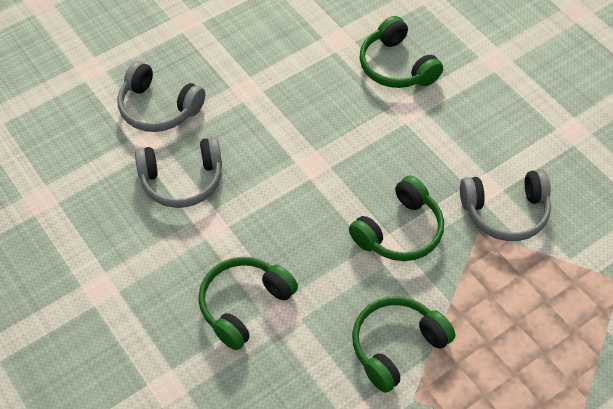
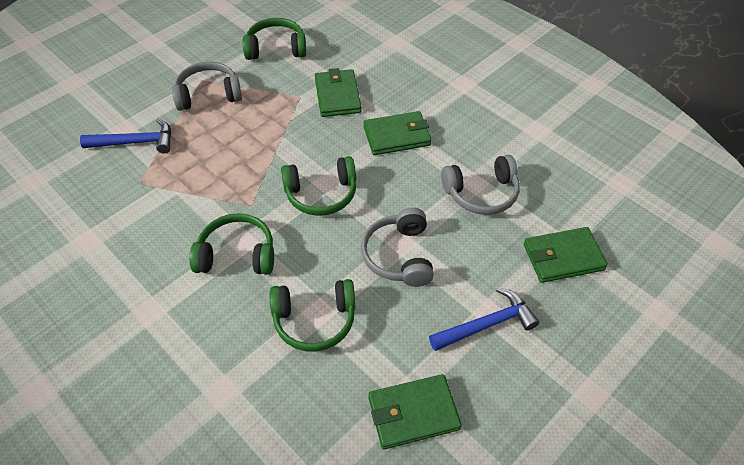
blue hammer: 0 -> 2
green wallet: 0 -> 4

